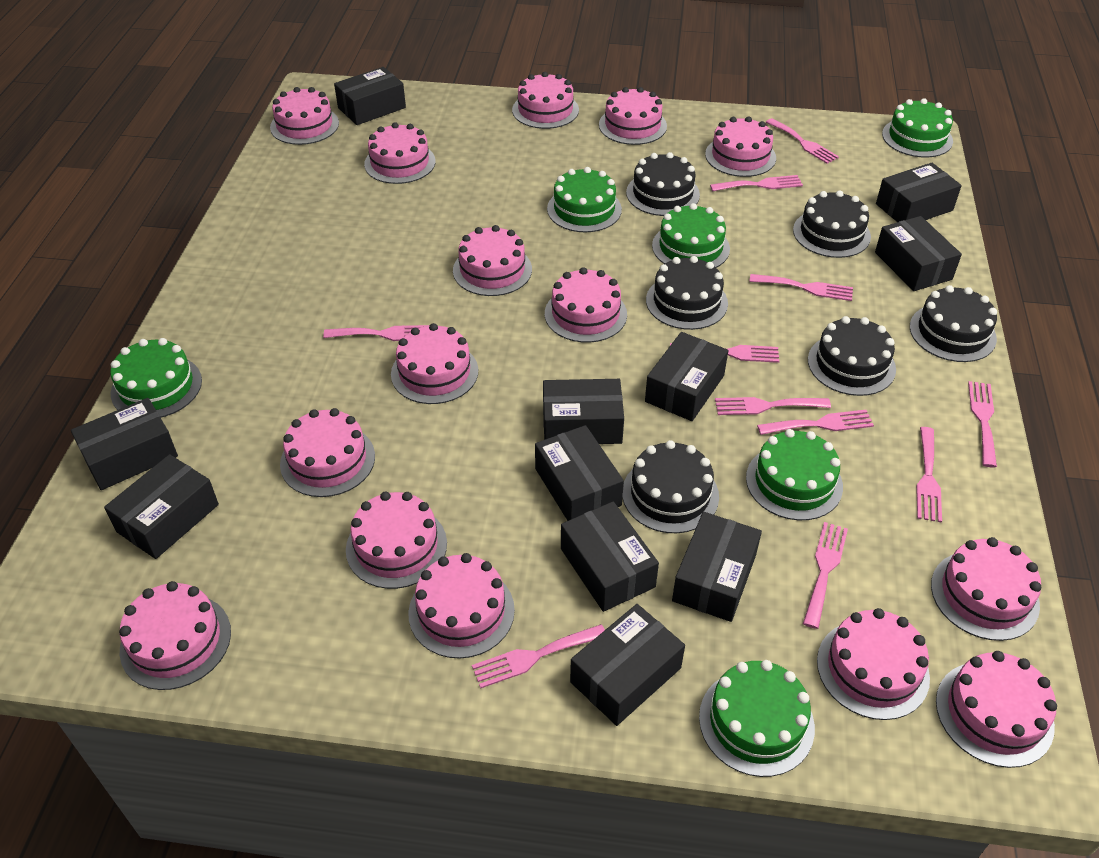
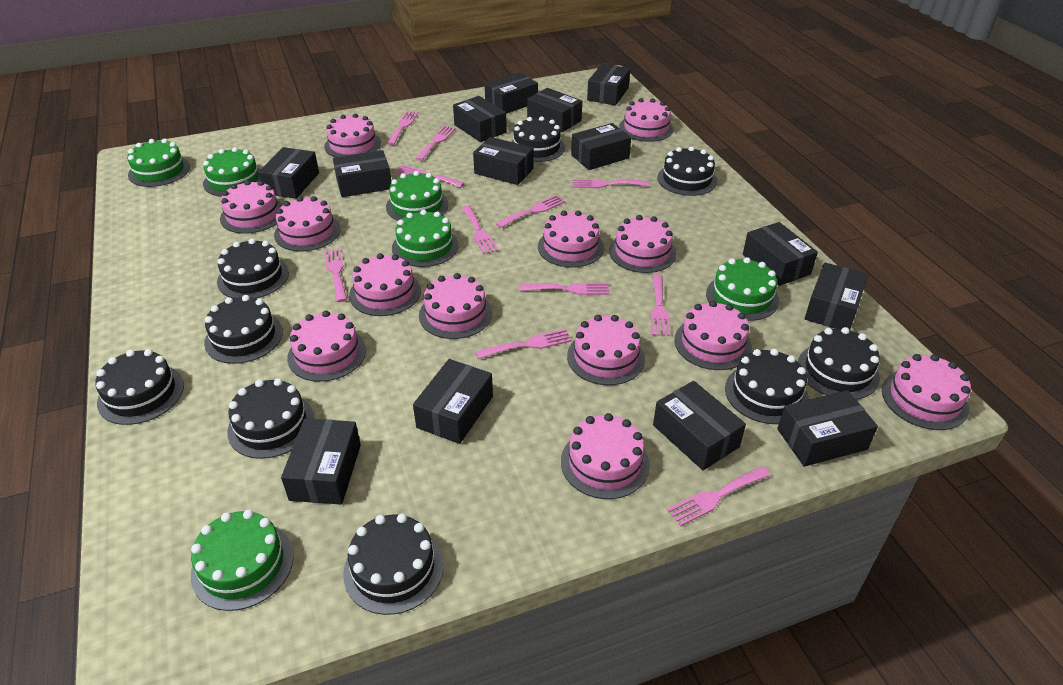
black box: 11 -> 14
black cake: 6 -> 9
pink cake: 15 -> 13

